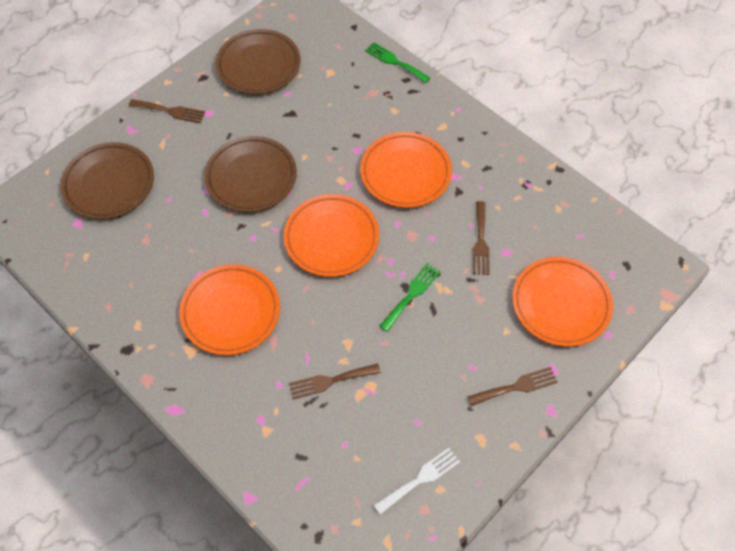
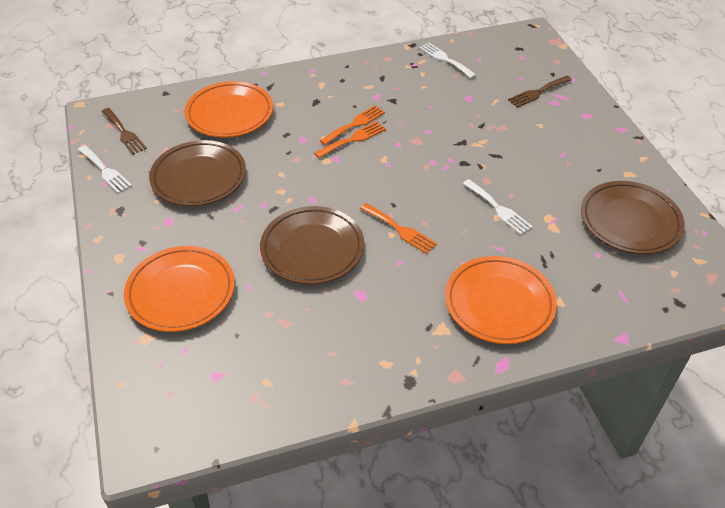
brown fork: 4 -> 2
green fork: 2 -> 0
orange fork: 0 -> 3
orange plate: 4 -> 3
white fork: 1 -> 3

